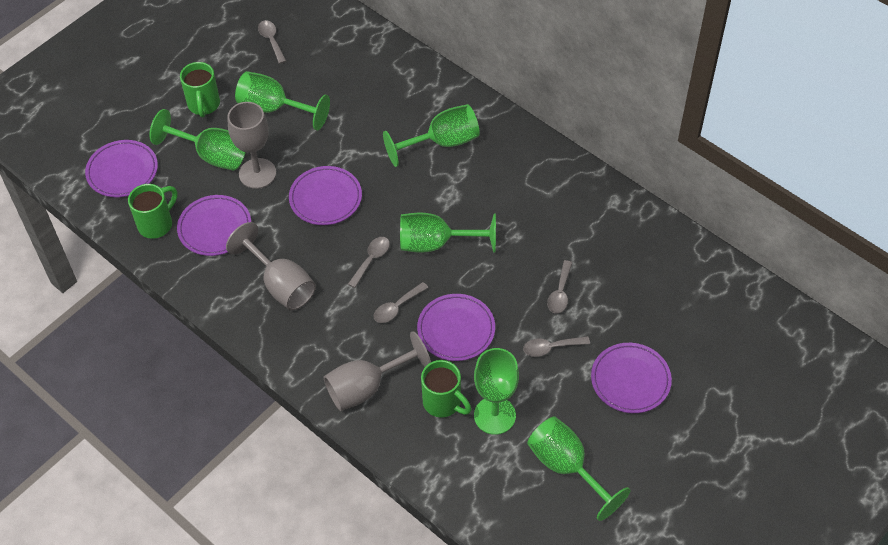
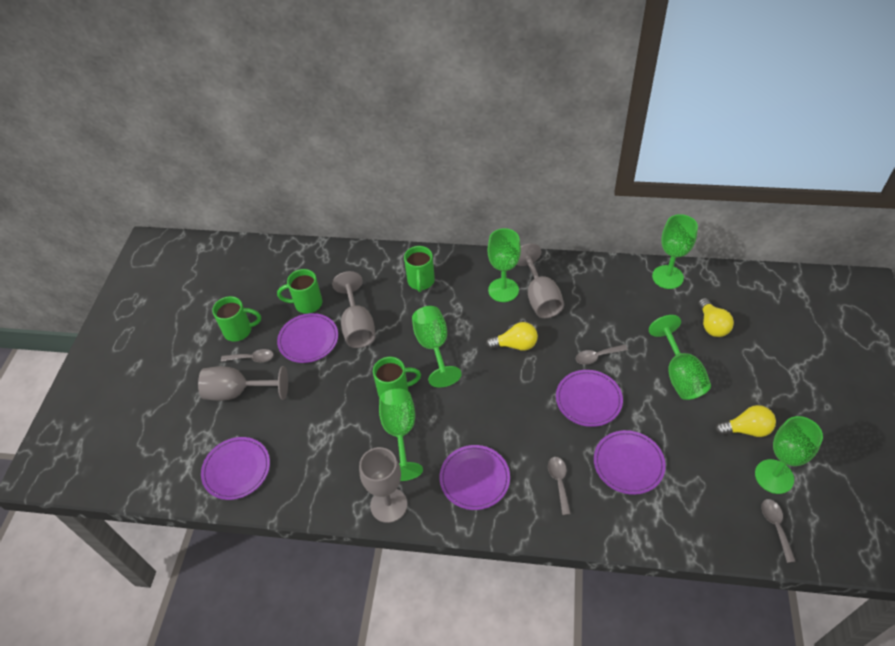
green mug: 3 -> 4
grey goblet: 3 -> 4
grey spoon: 5 -> 4
yellow light bulb: 0 -> 3

